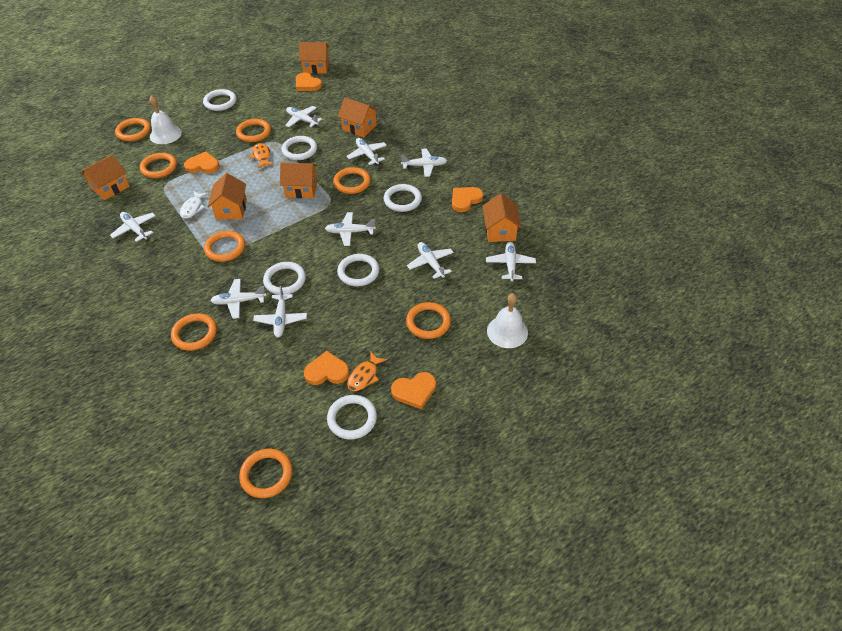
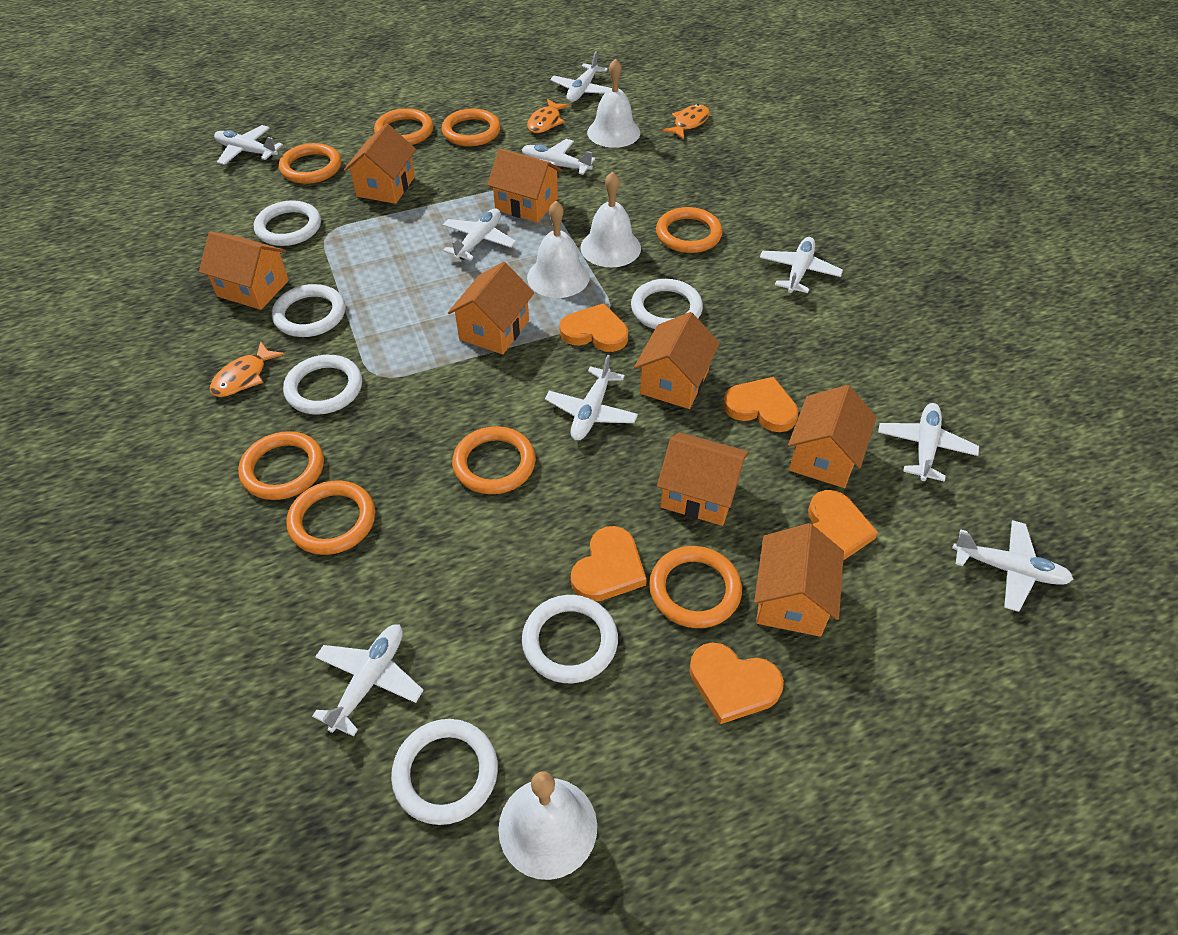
orange fish: 2 -> 3
orange house: 6 -> 8
white bell: 2 -> 4
white fish: 1 -> 0

